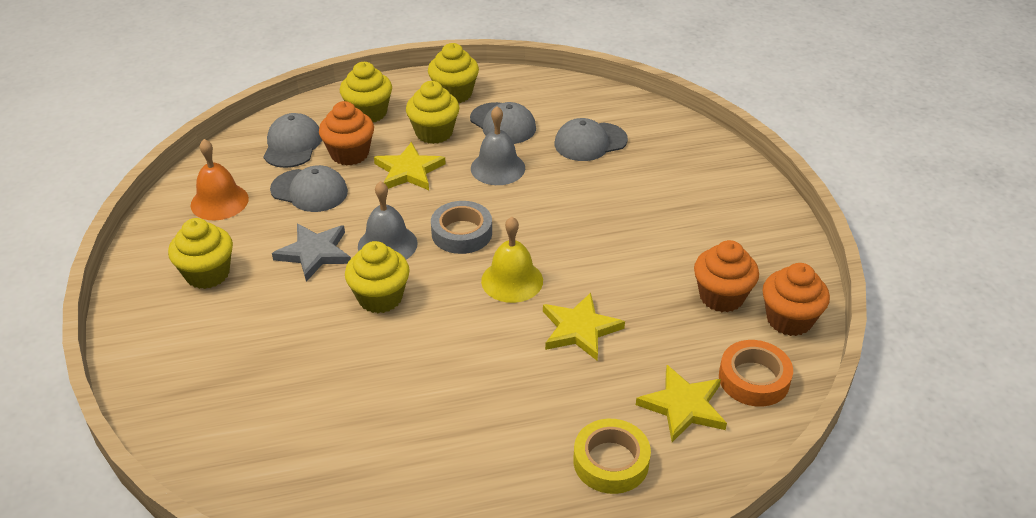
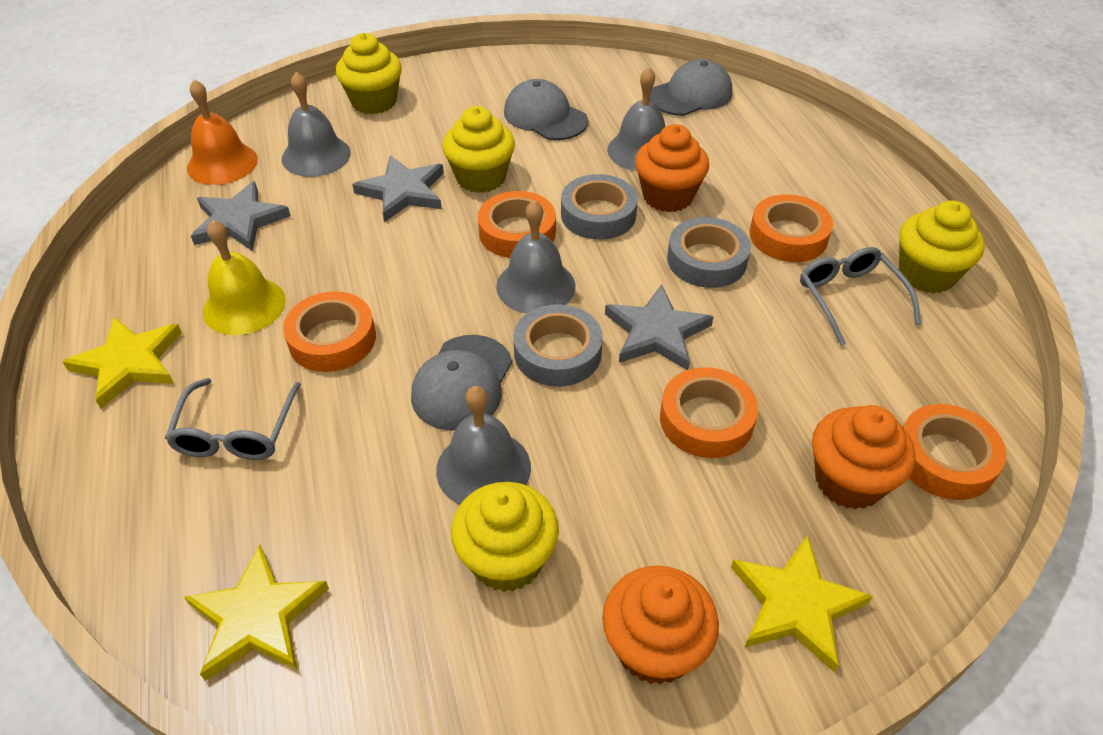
grey bell: 2 -> 4
grey cap: 4 -> 3
grey glasses: 0 -> 2
grey star: 1 -> 3
grey tape: 1 -> 3
orange tape: 1 -> 5
yellow cupcake: 5 -> 4
yellow tape: 1 -> 0

